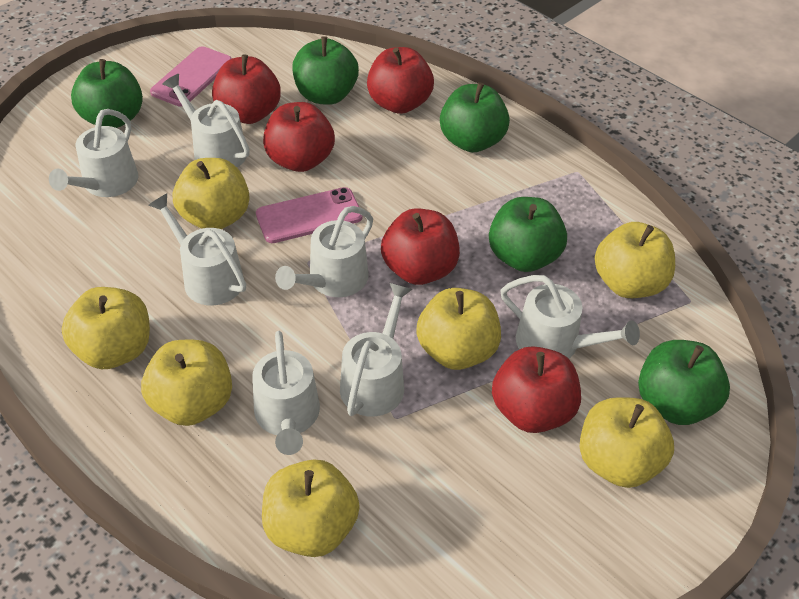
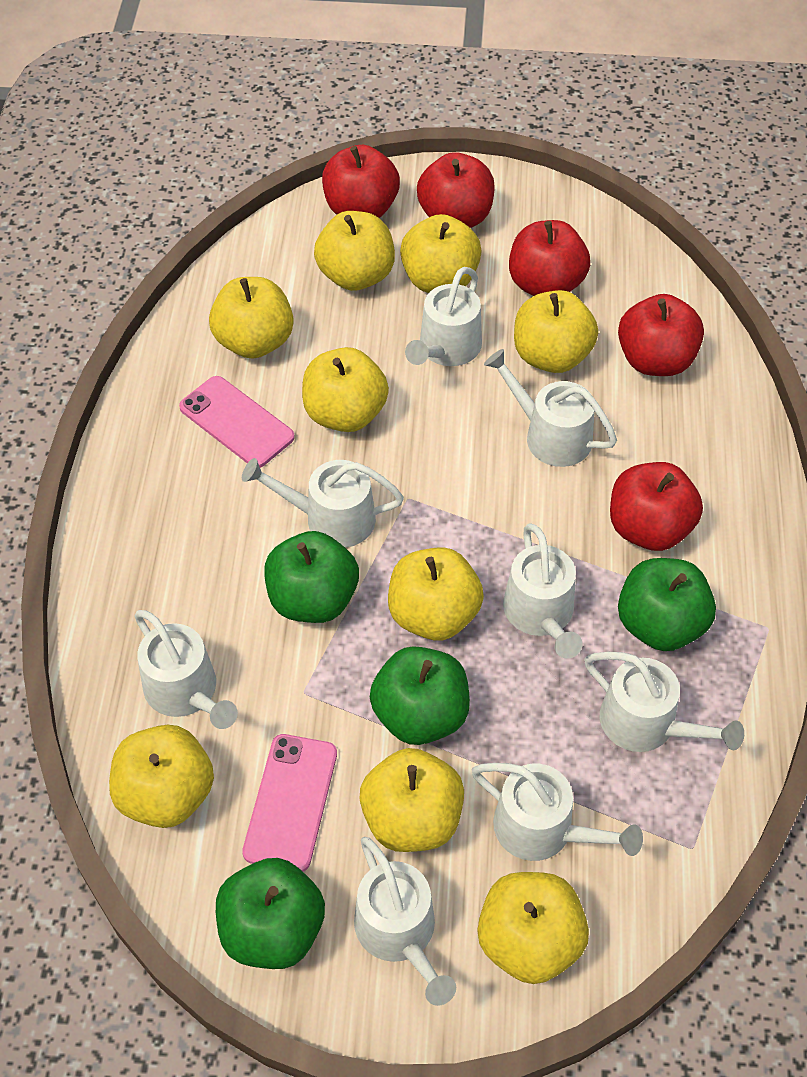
green apple: 5 -> 4
white watering can: 7 -> 8
yellow apple: 7 -> 9

